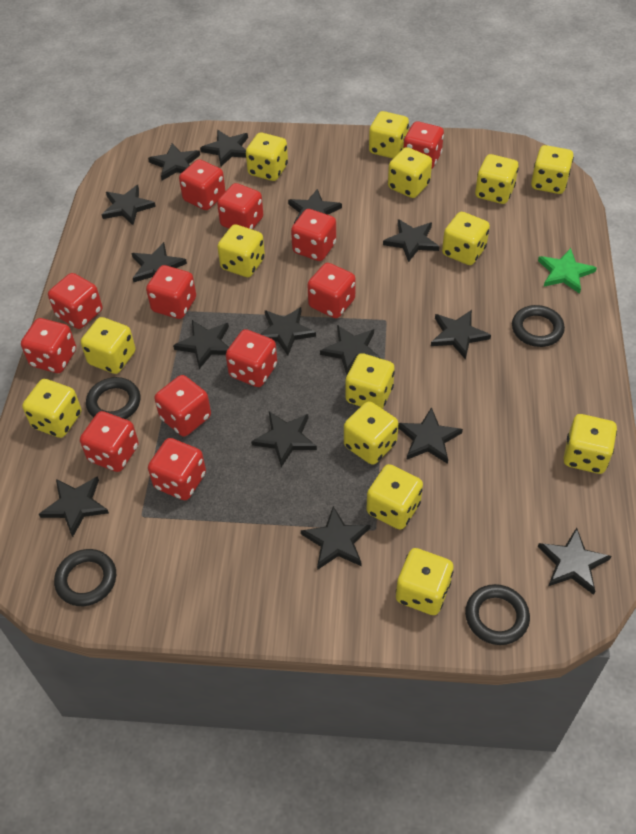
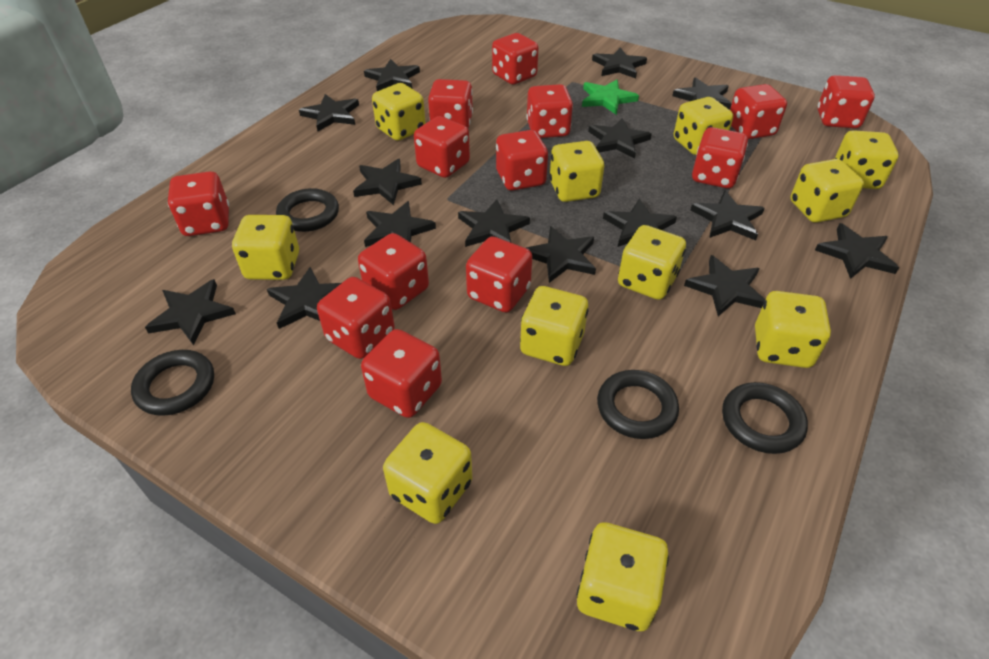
red dice: 12 -> 13
yellow dice: 14 -> 11

